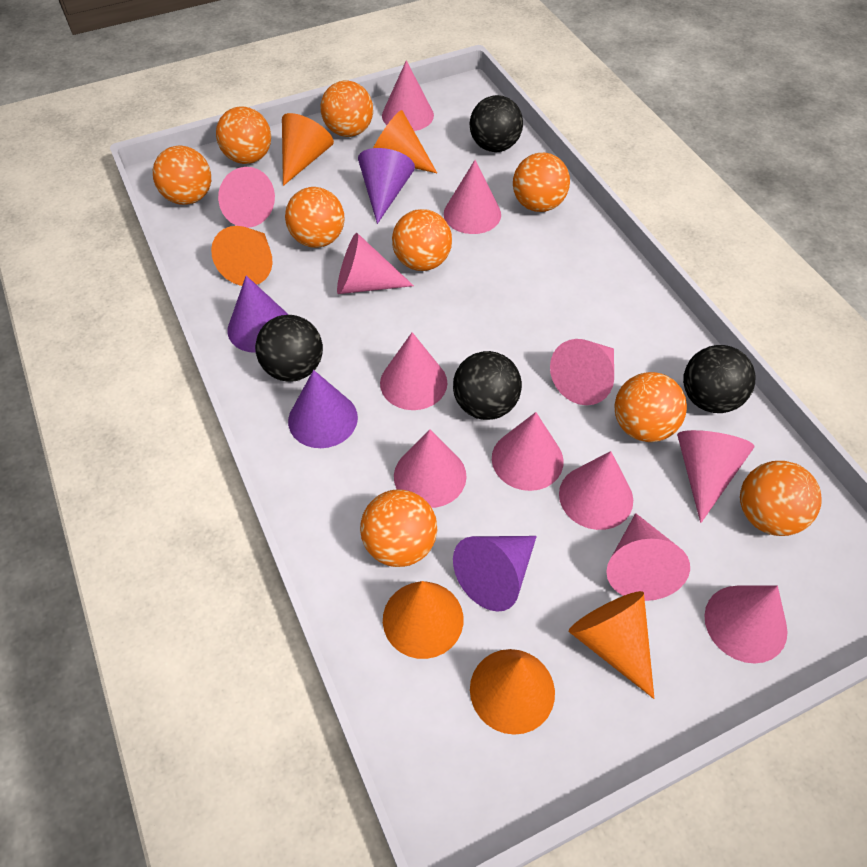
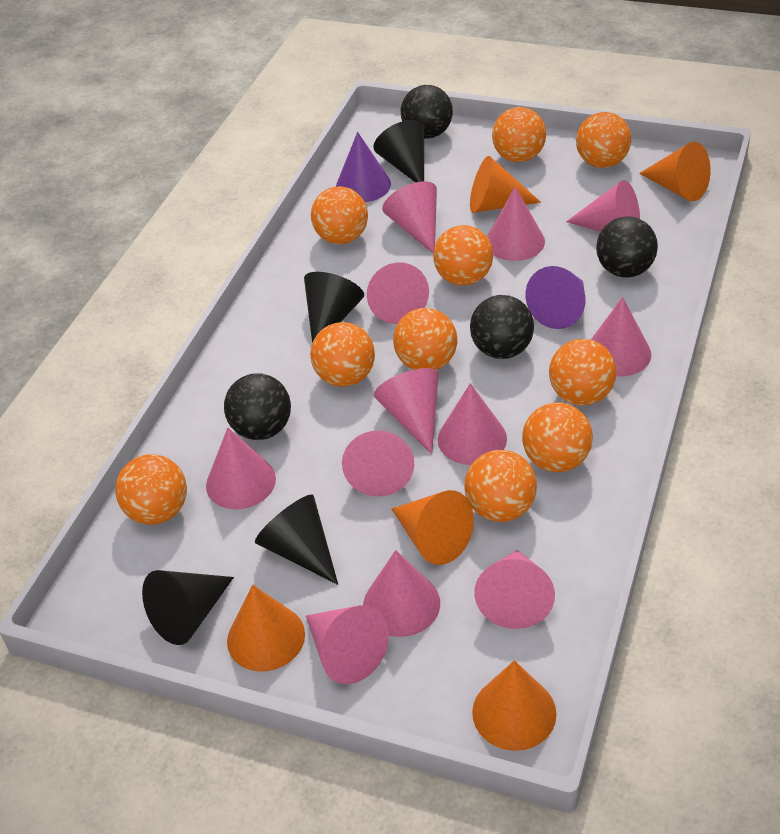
black cone: 0 -> 4
orange ball: 9 -> 10
orange cone: 6 -> 5
purple cone: 4 -> 2

